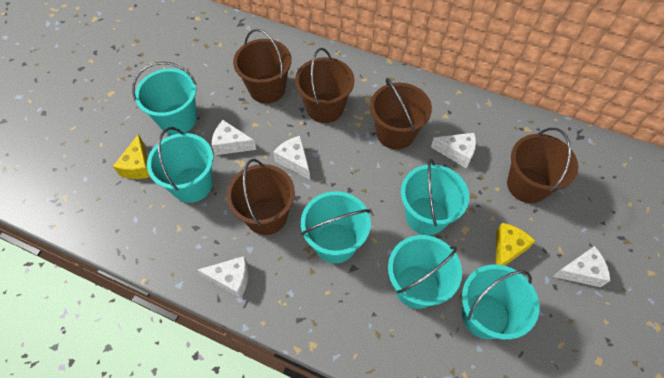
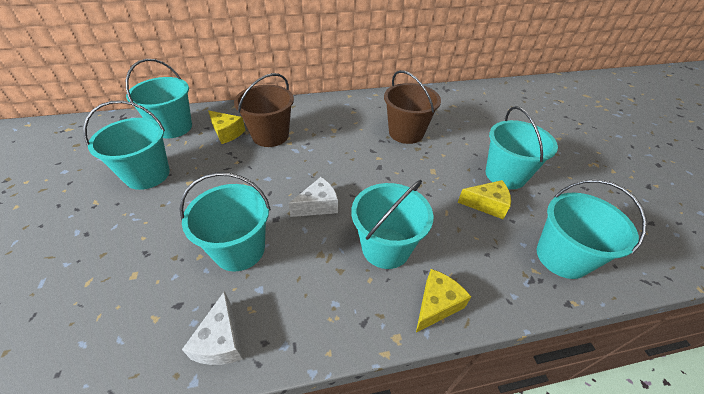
brown bucket: 5 -> 2
white cheese: 5 -> 2
yellow cheese: 2 -> 3

